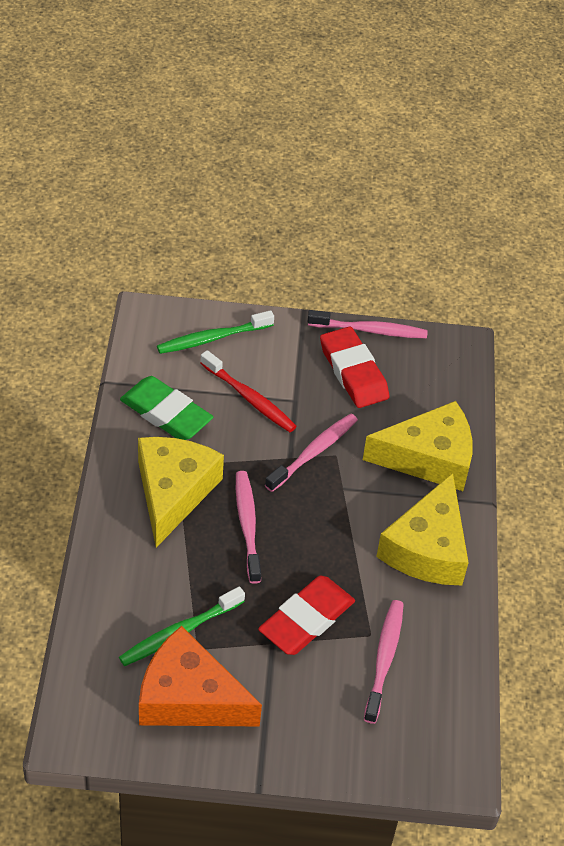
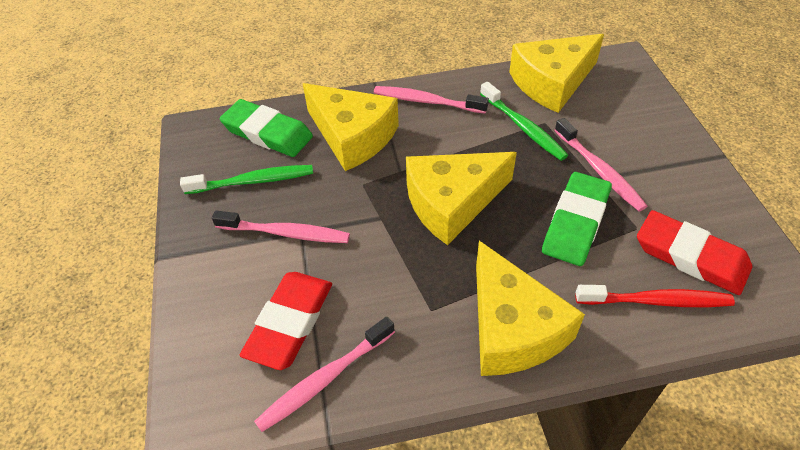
green eraser: 1 -> 2
orange cheese: 1 -> 0
yellow cheese: 3 -> 4

